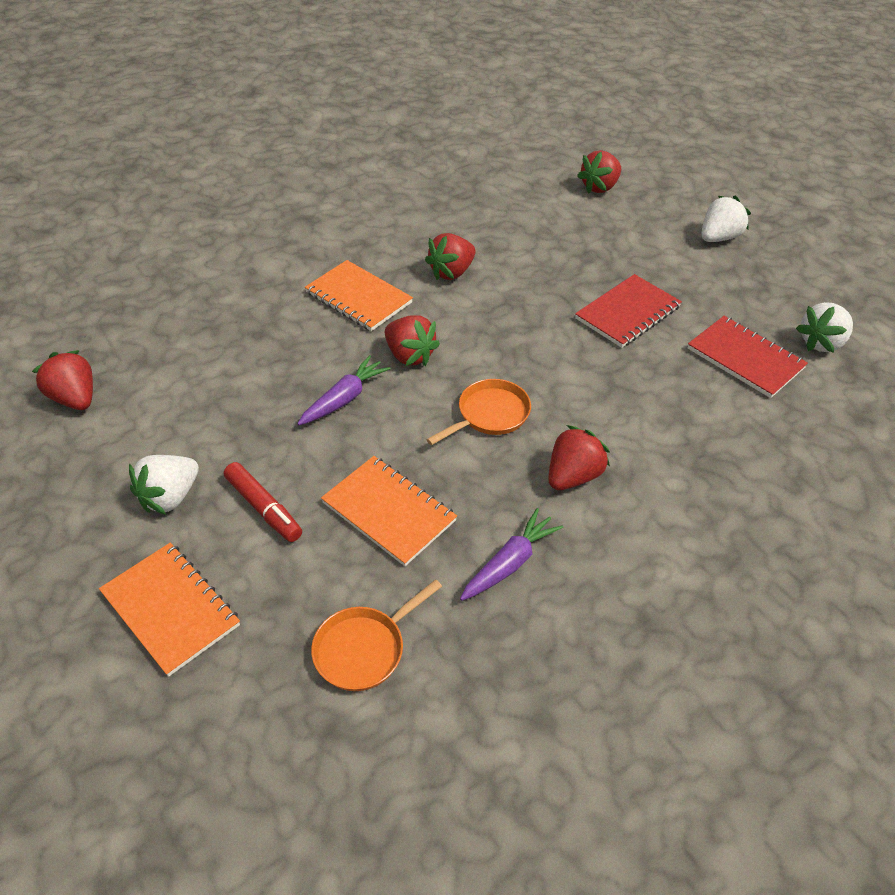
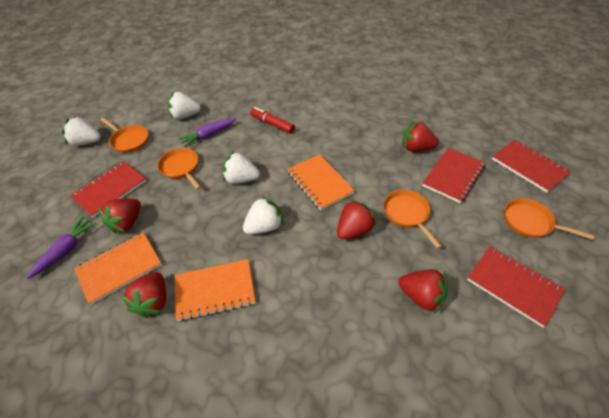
orange pan: 2 -> 4
red notebook: 2 -> 4
white strawberry: 3 -> 4

